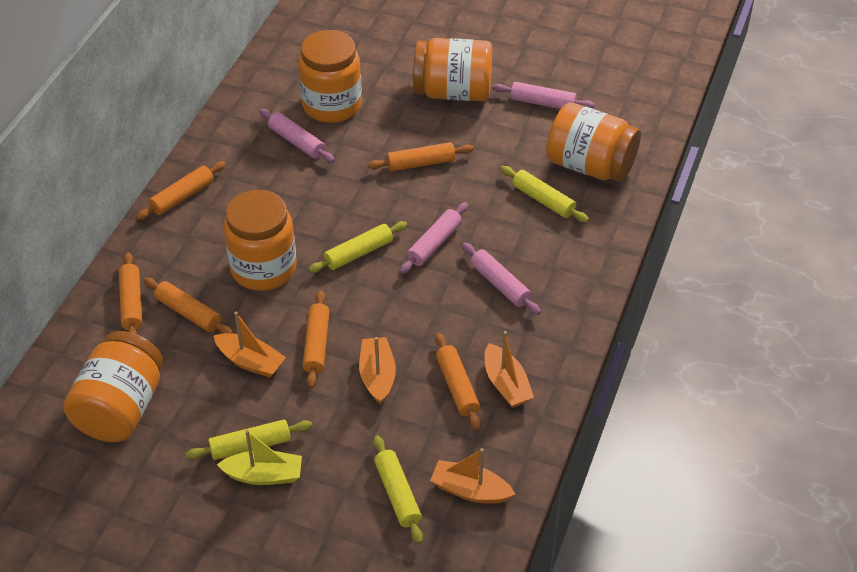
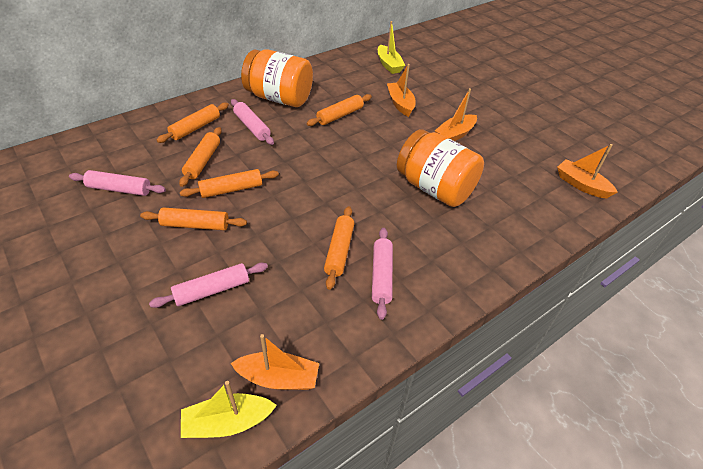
orange jar: 5 -> 2
yellow boat: 1 -> 2
yellow rolling pin: 4 -> 0

